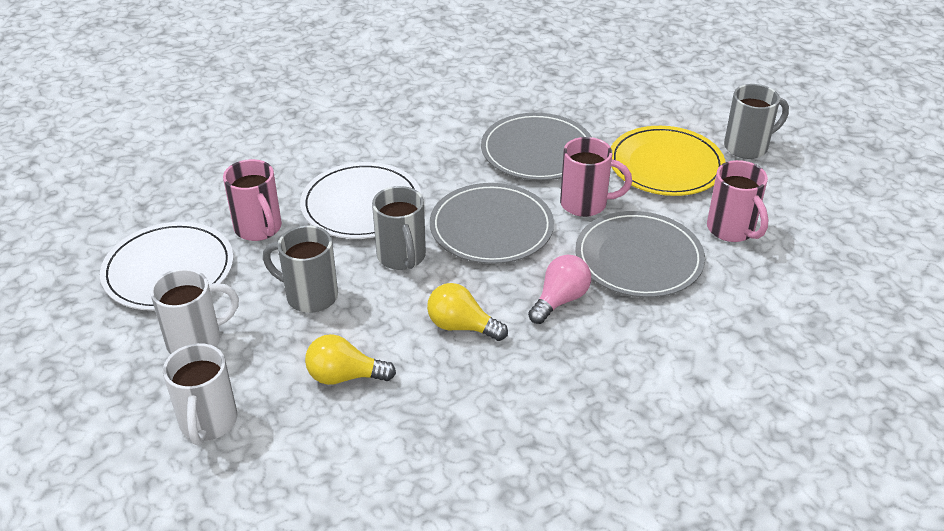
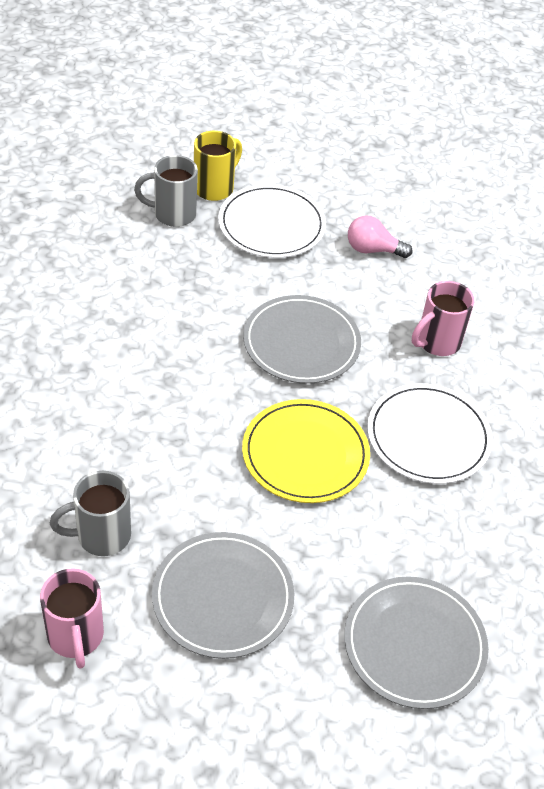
grey mug: 3 -> 2
pink mug: 3 -> 2
white mug: 2 -> 0
yellow light bulb: 2 -> 0
yellow mug: 0 -> 1

